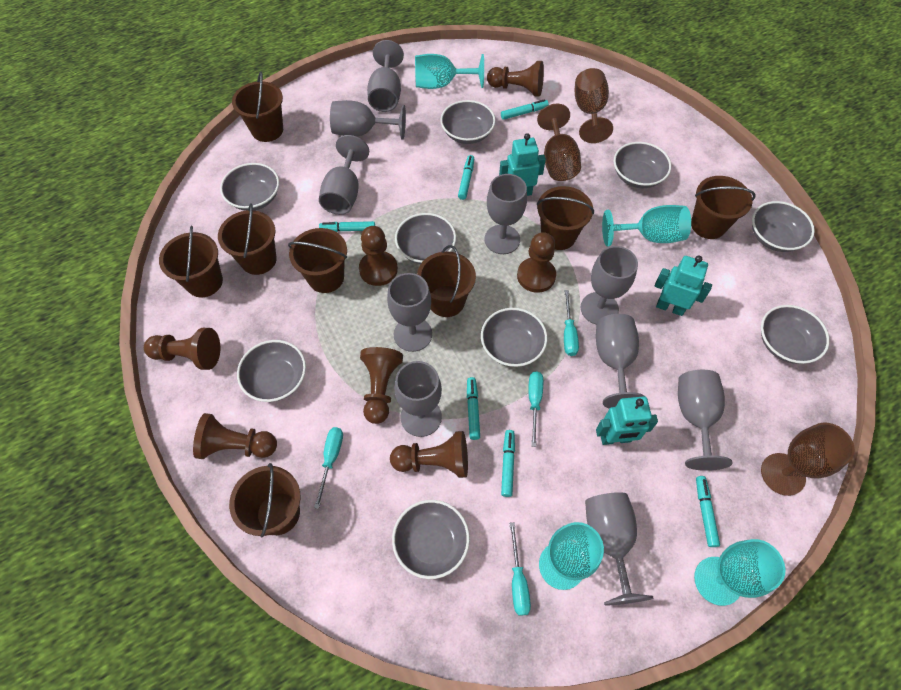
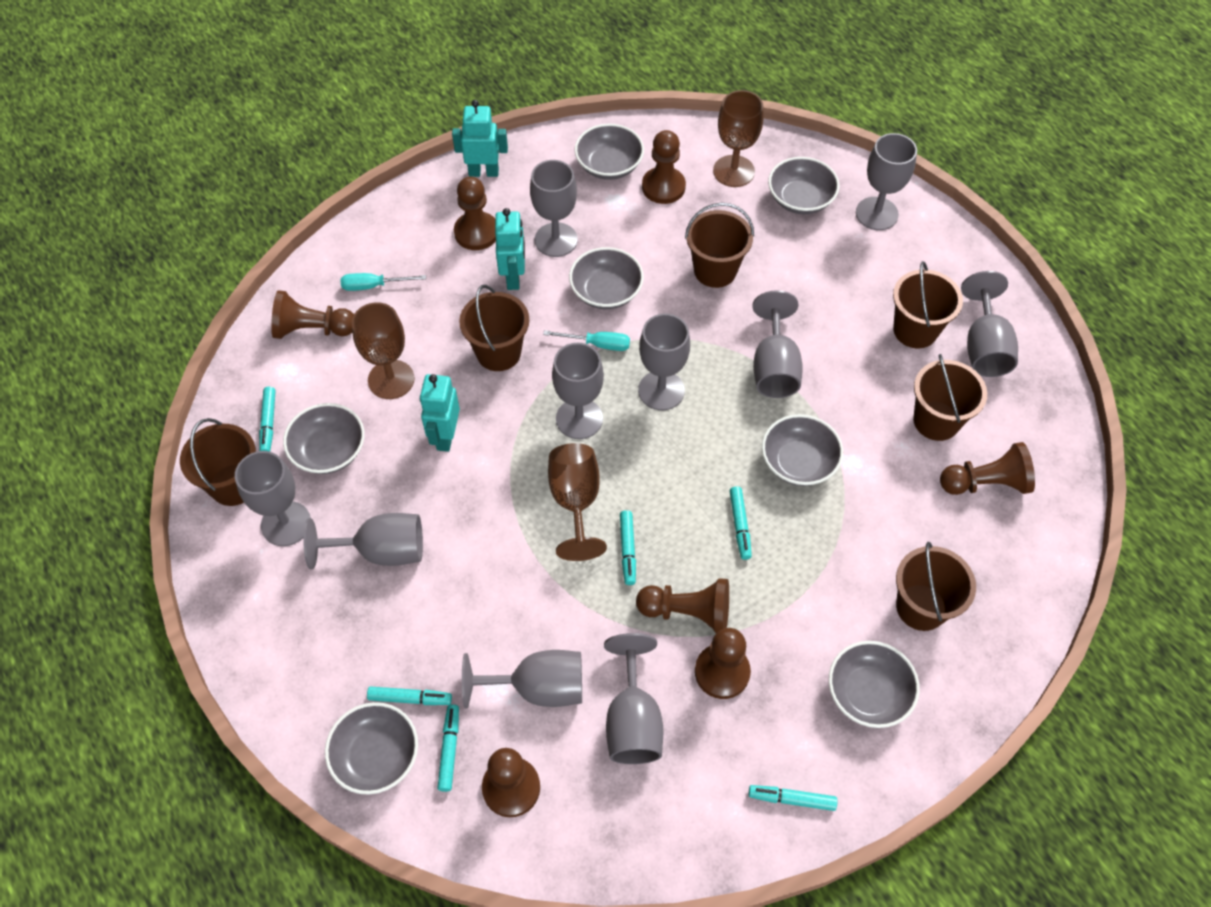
brown bucket: 8 -> 6
grey bowl: 9 -> 7
turquoise goblet: 4 -> 0
turquoise screwdriver: 4 -> 2

